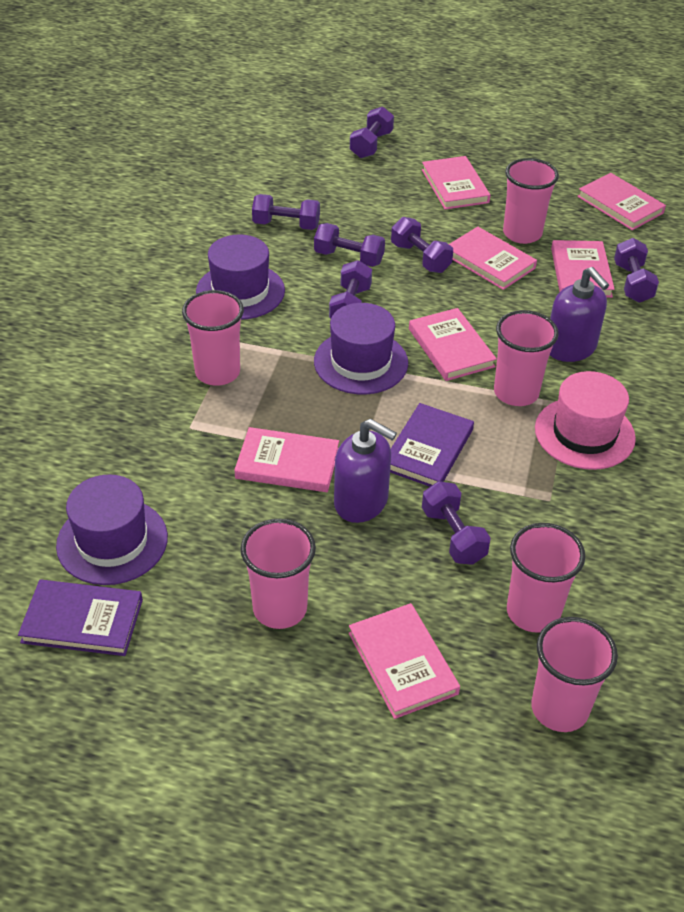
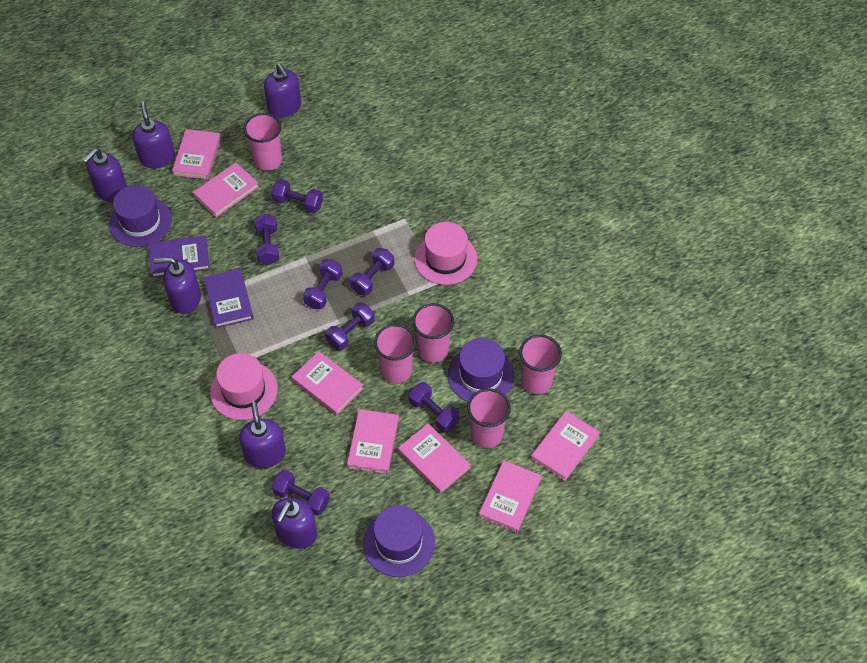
pink cup: 6 -> 5
pink hat: 1 -> 2
purple soap dispenser: 2 -> 6

